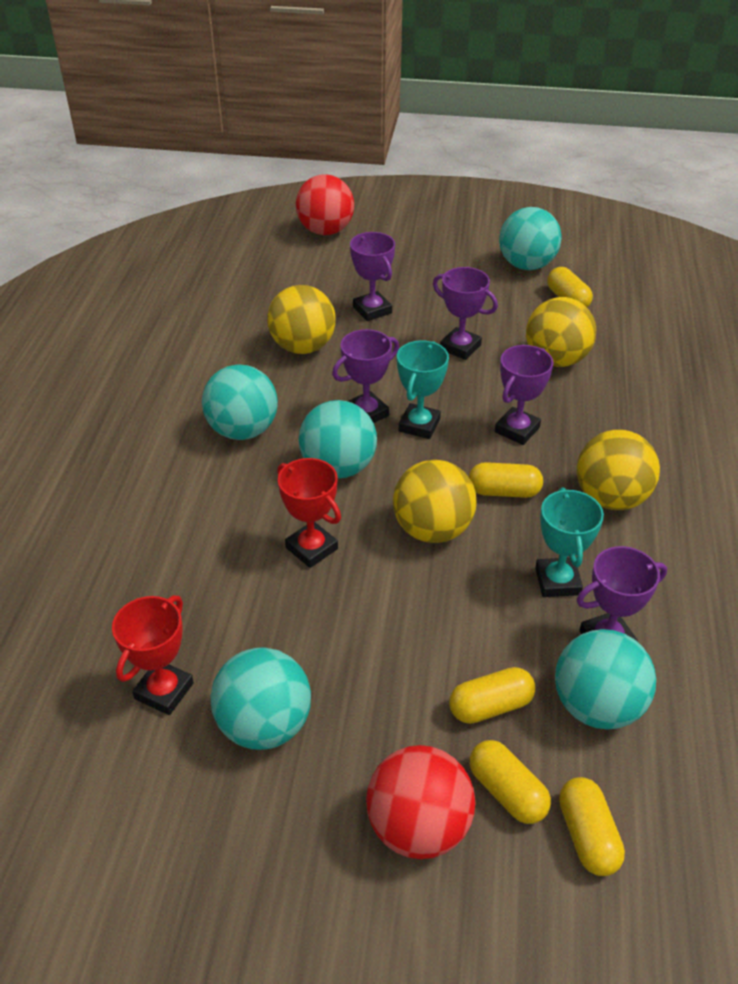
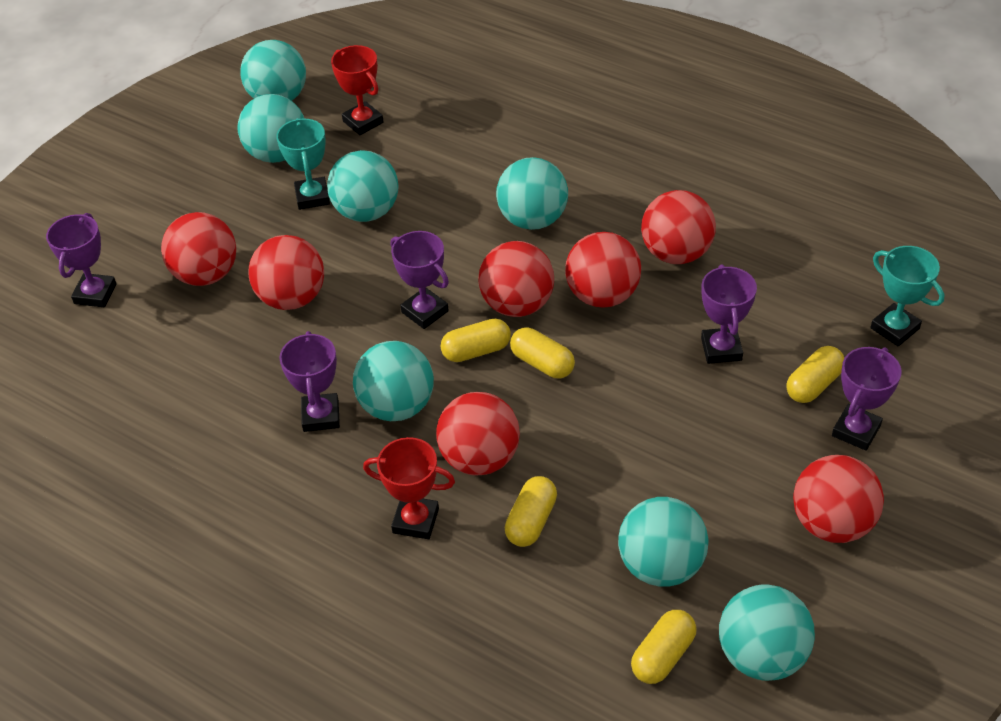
red ball: 2 -> 7
turquoise ball: 5 -> 7
yellow ball: 4 -> 0

